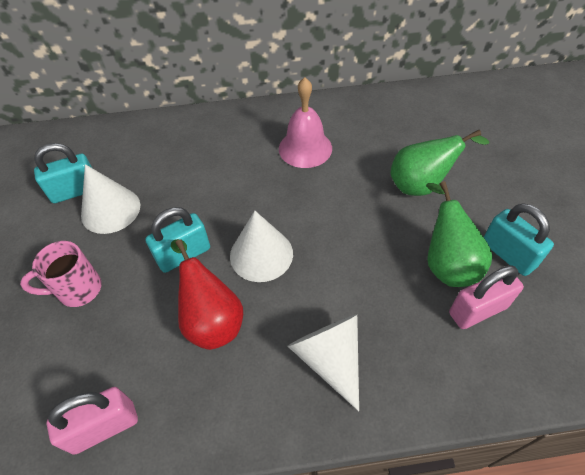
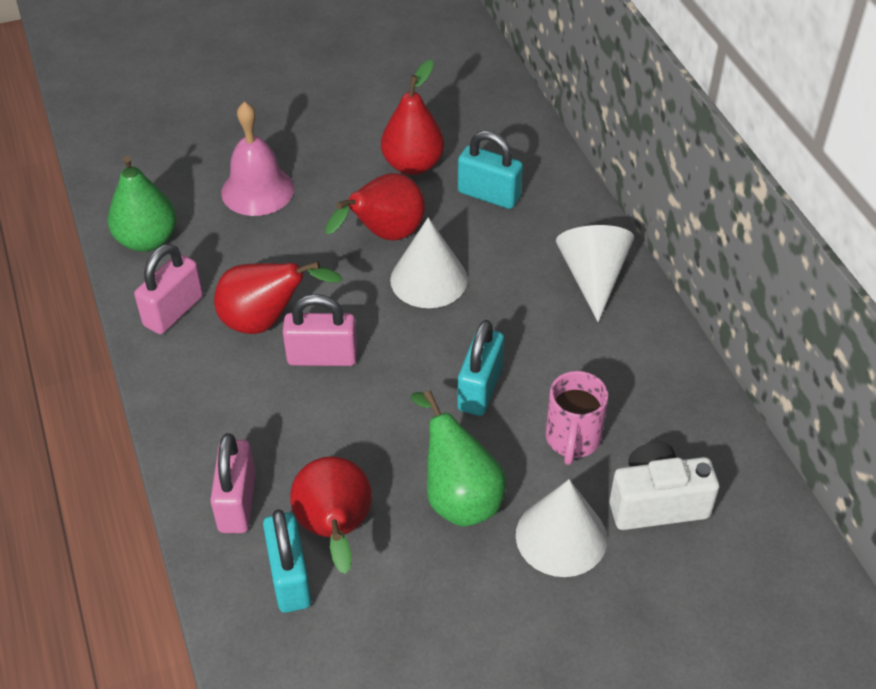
pink padlock: 2 -> 3
red pear: 1 -> 4
white camera: 0 -> 1

